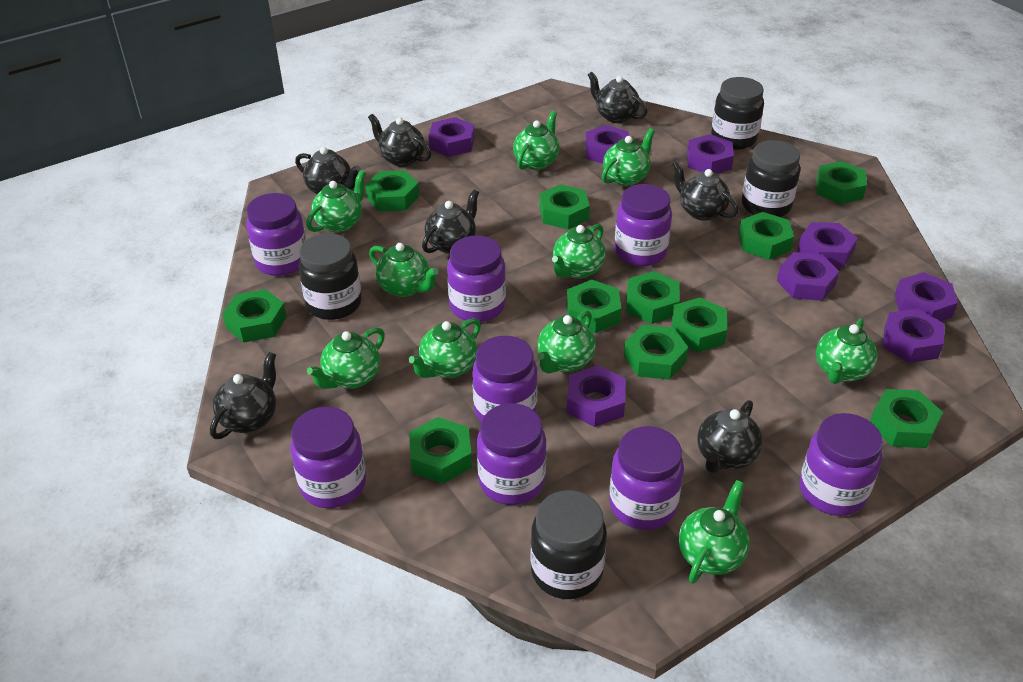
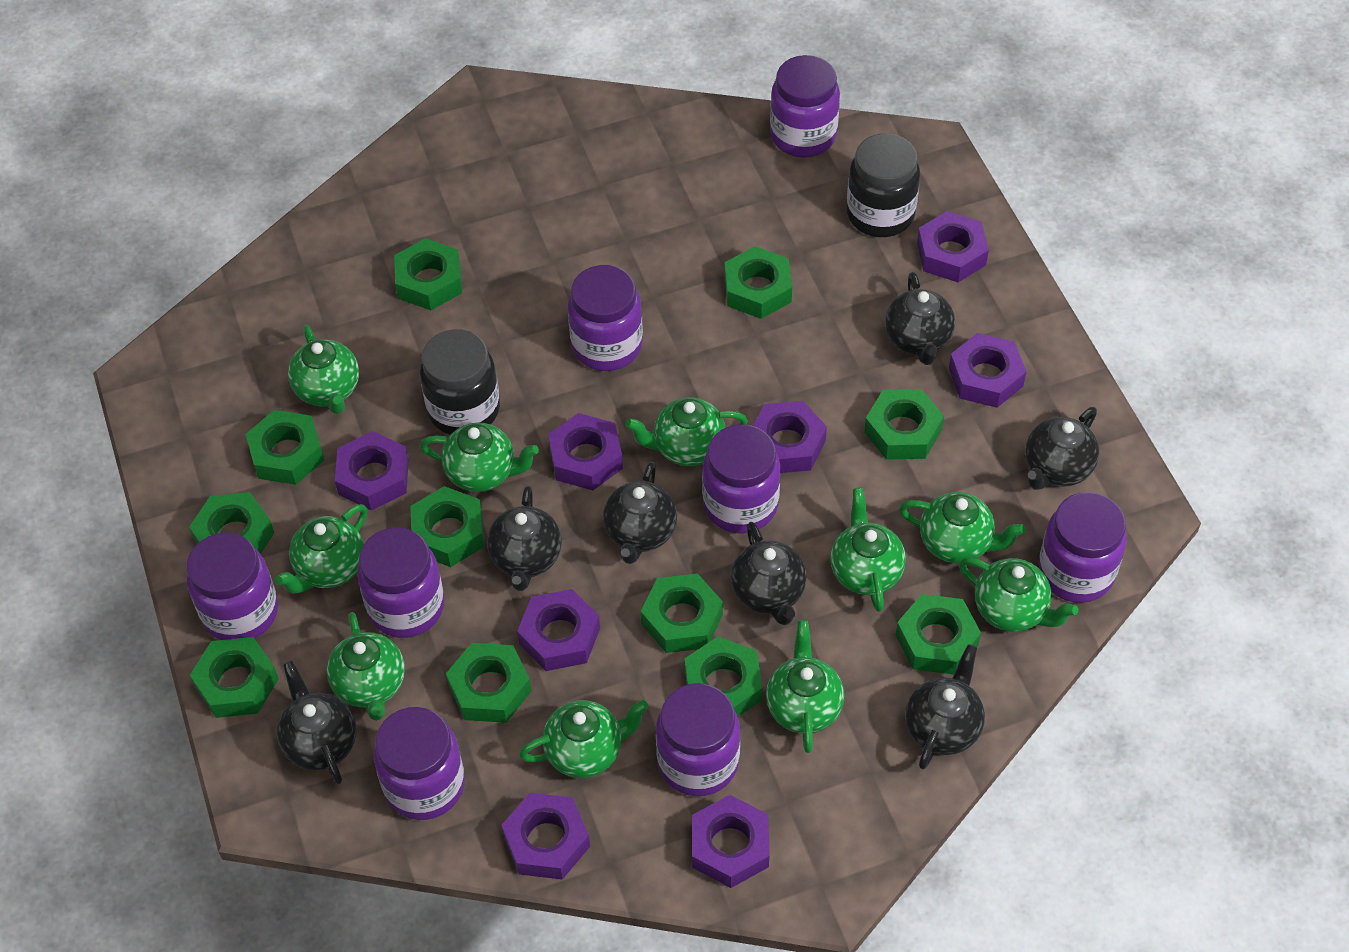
black jar: 4 -> 2

